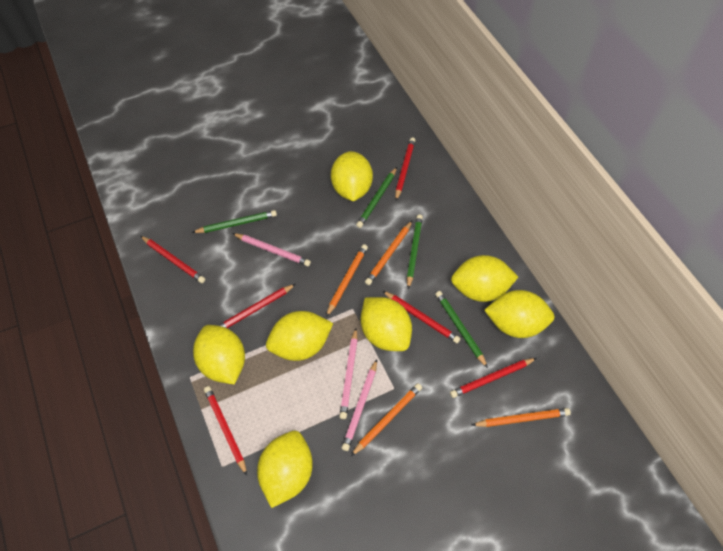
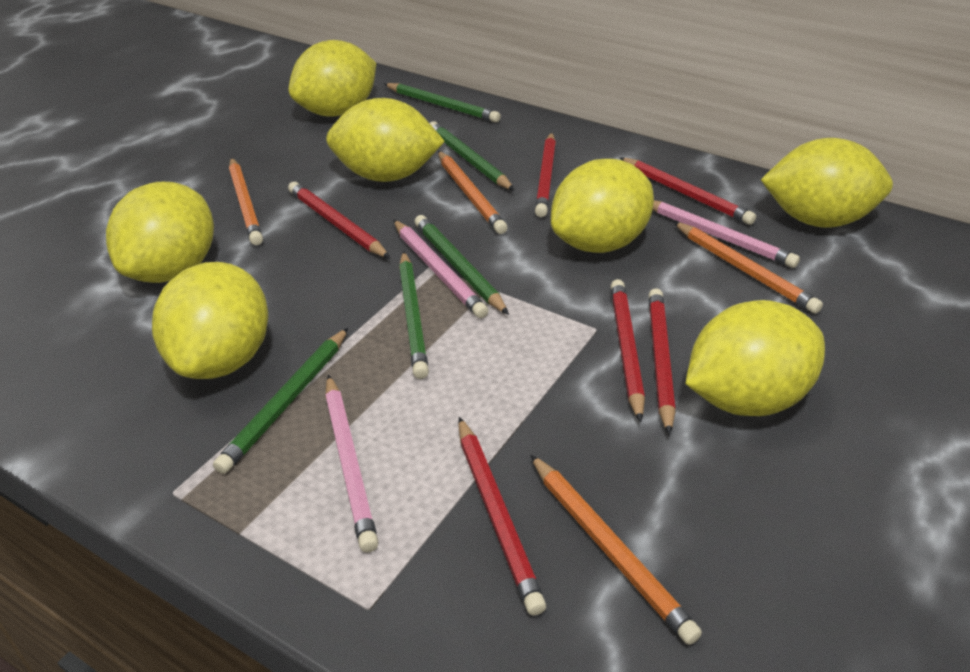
green pencil: 4 -> 5

